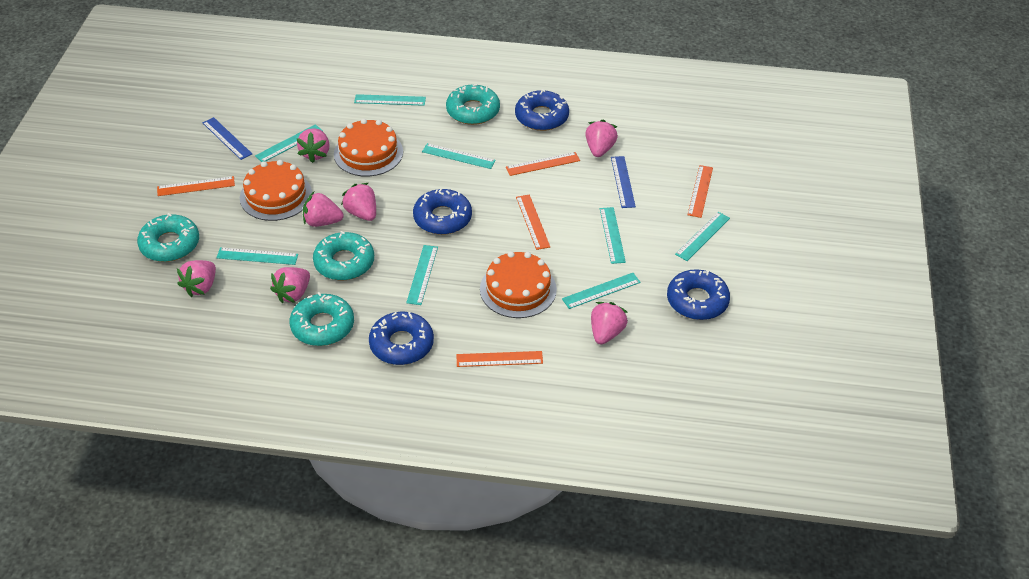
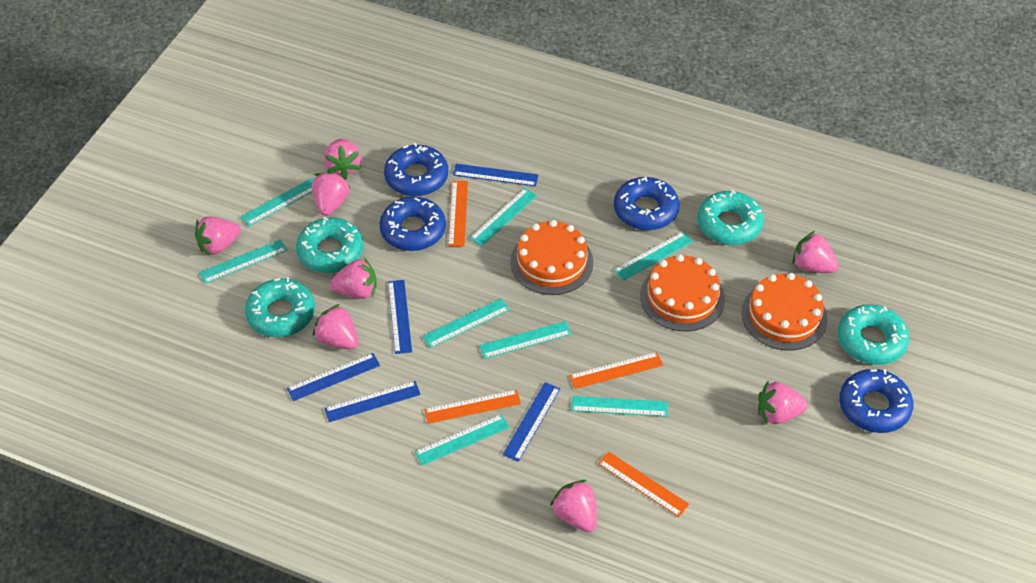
blue ruler: 2 -> 5
orange ruler: 5 -> 4
pink strawberry: 7 -> 8

